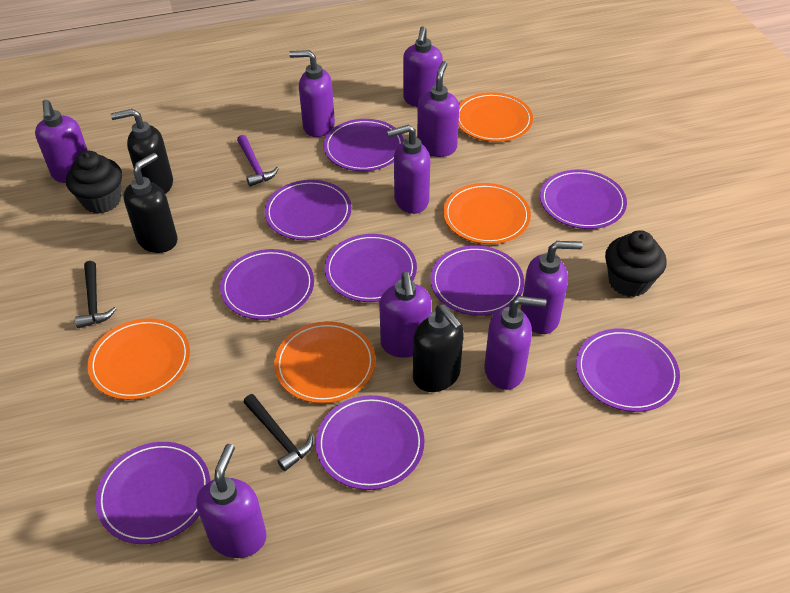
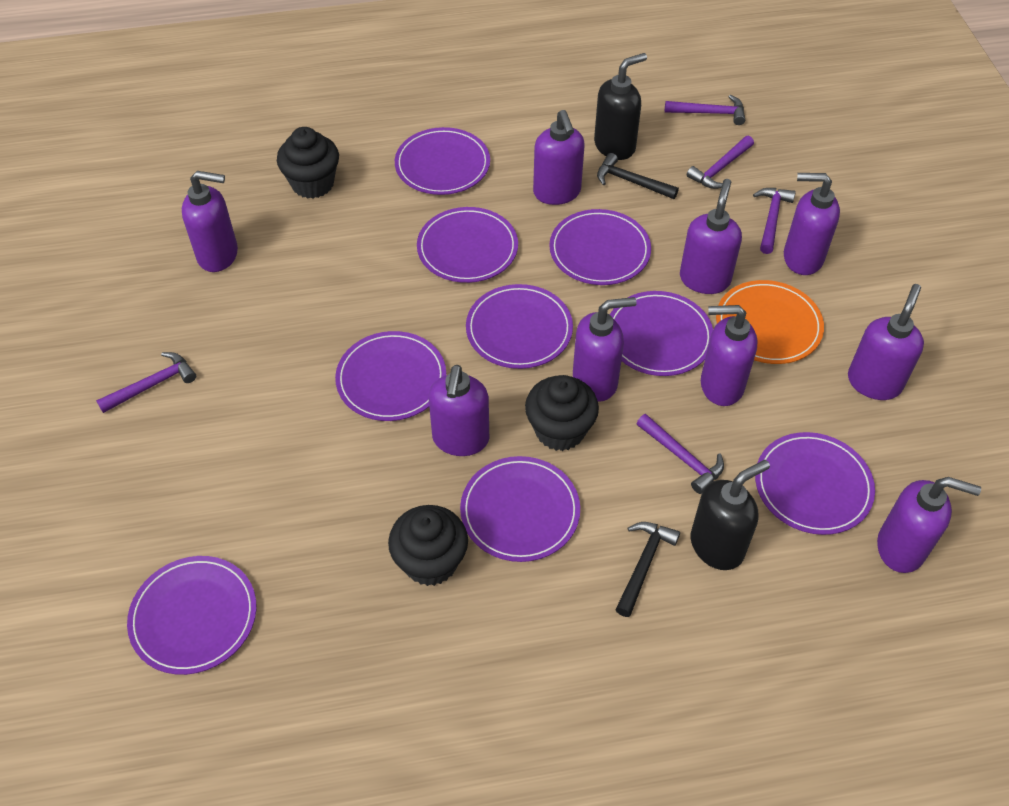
black cupcake: 2 -> 3
black soap dispenser: 3 -> 2
orange plate: 4 -> 1
purple hammer: 1 -> 5

